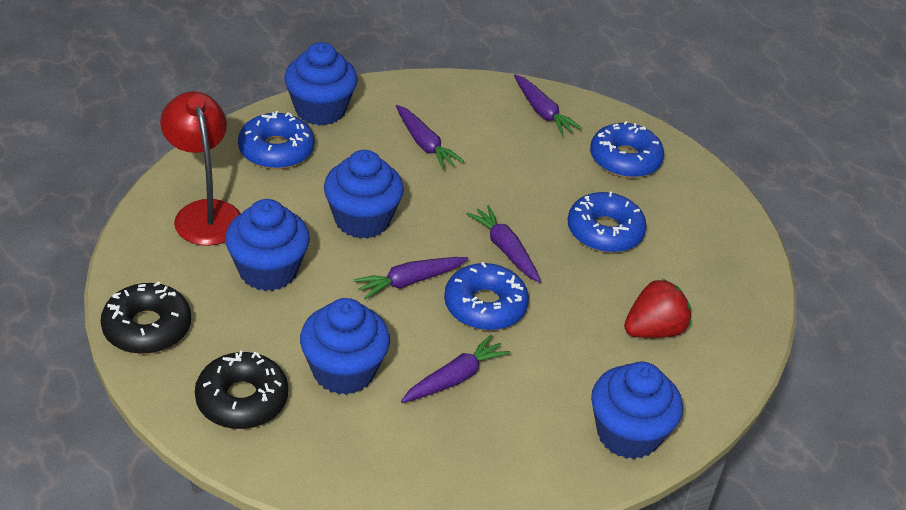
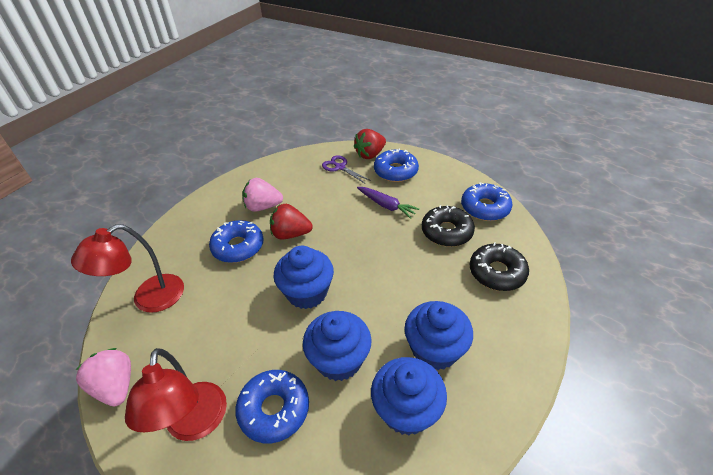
blue cupcake: 5 -> 4
pink strawberry: 0 -> 2
purple carrot: 5 -> 1
purple scissors: 0 -> 1
red lamp: 1 -> 2
red strawberry: 1 -> 2

